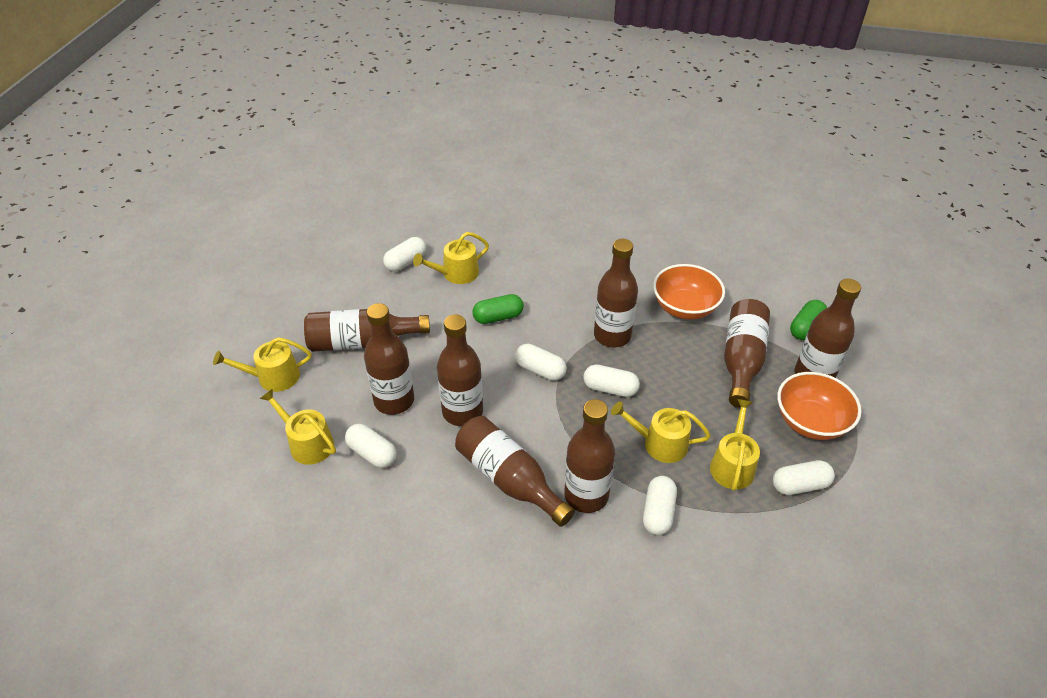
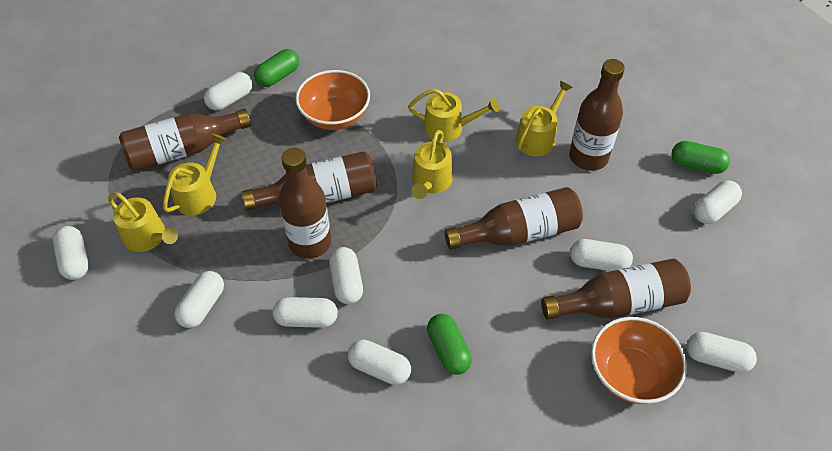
brown bottle: 8 -> 6
green capsule: 2 -> 3
white capsule: 6 -> 9

